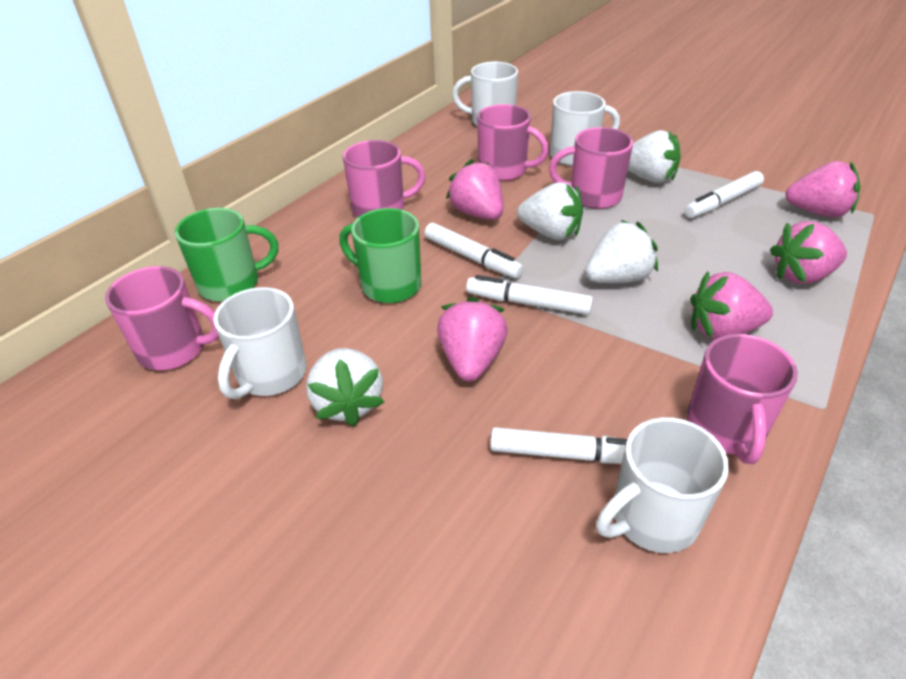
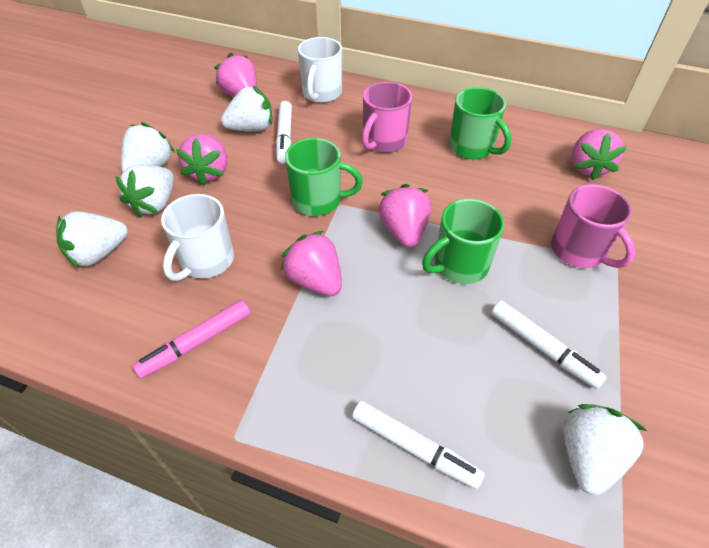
green mug: 2 -> 3
pink marker: 0 -> 1
pink mug: 5 -> 2
white marker: 4 -> 3
white mug: 4 -> 2
white strawberry: 4 -> 5

